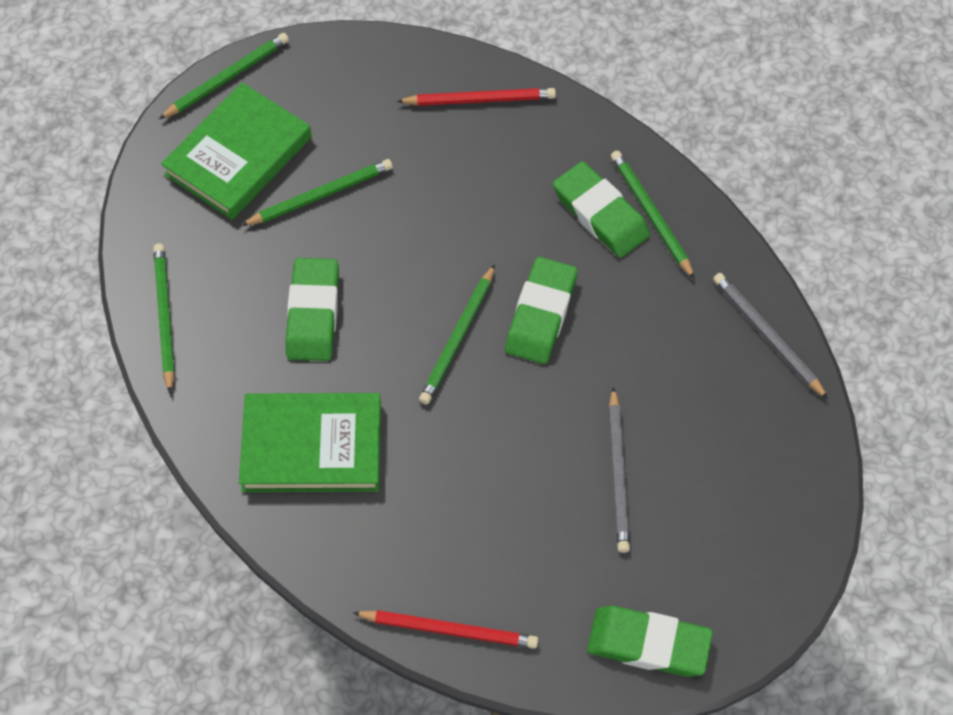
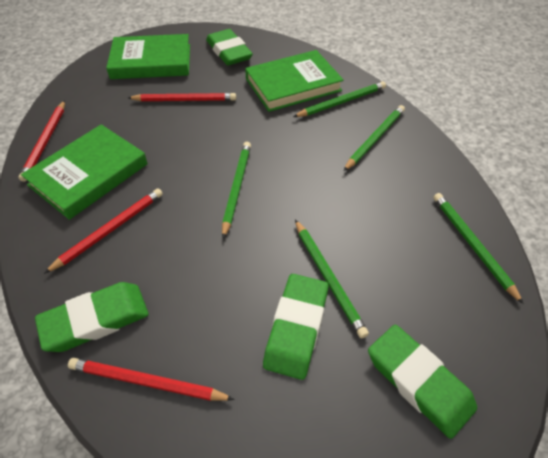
green book: 2 -> 3
grey pencil: 2 -> 0
red pencil: 2 -> 4

